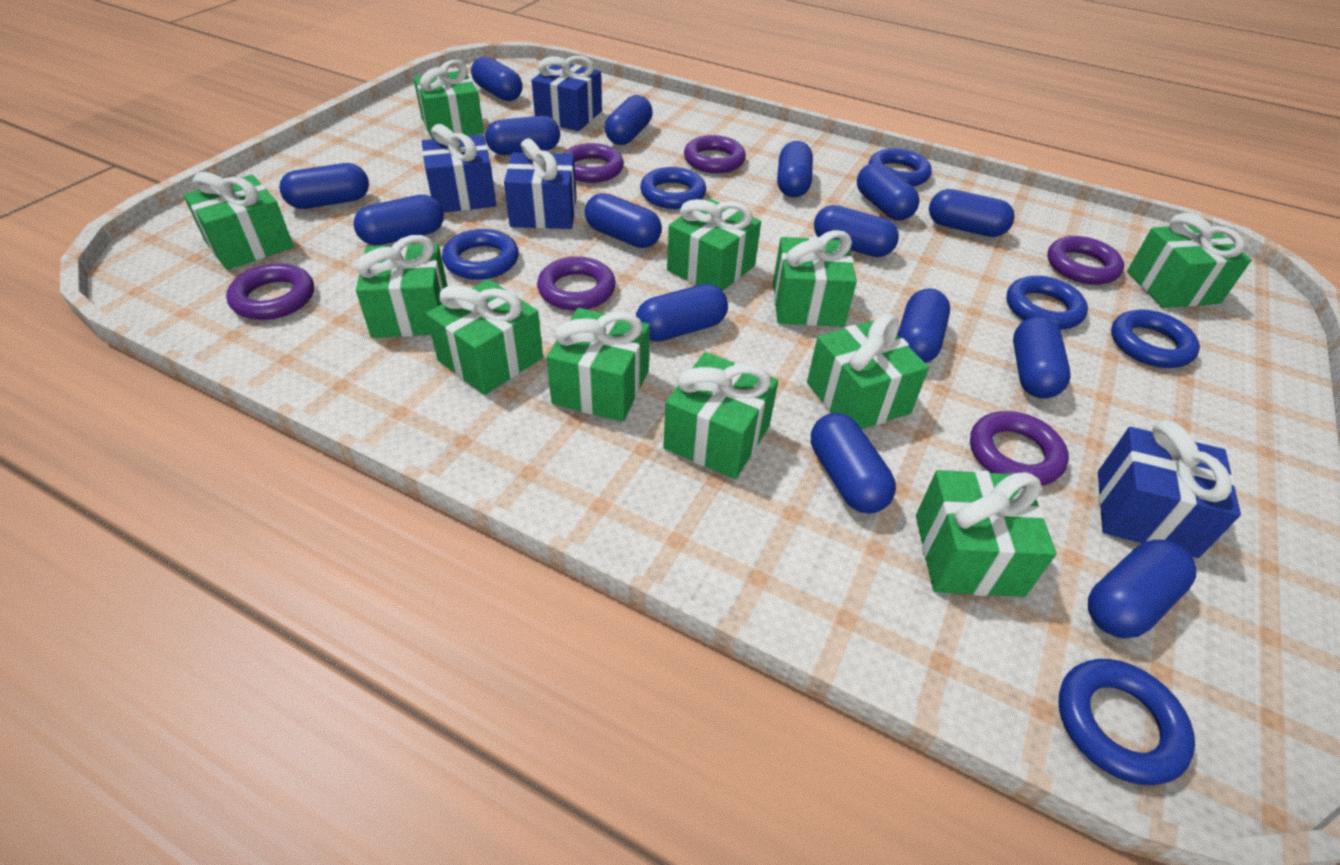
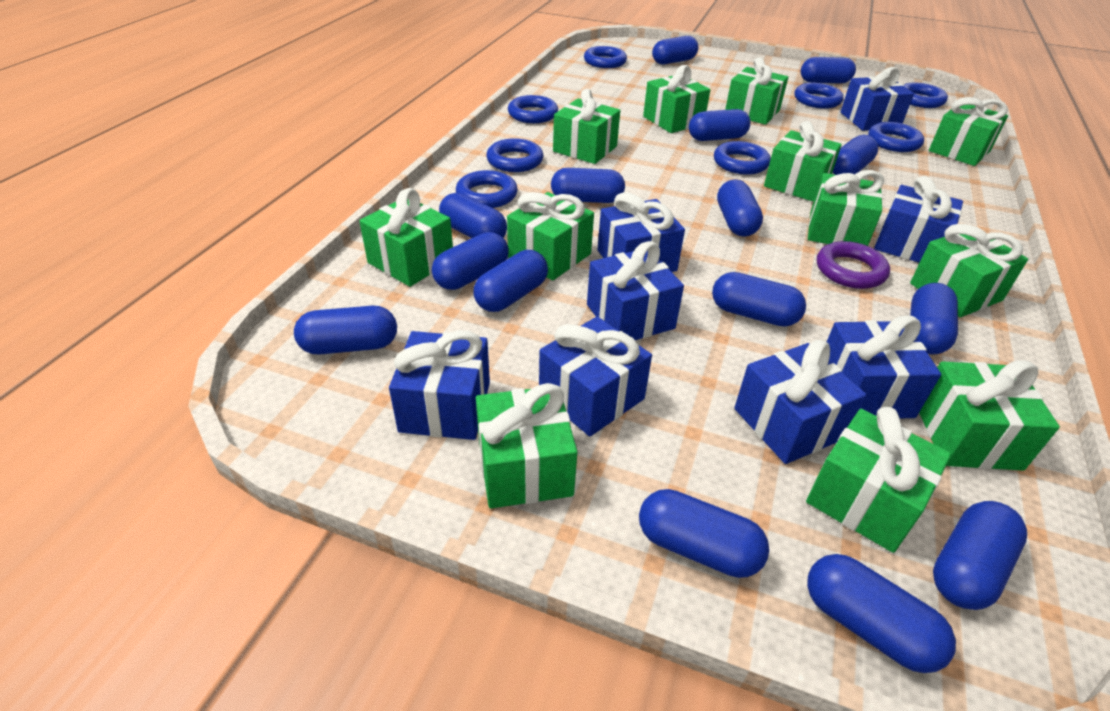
blue gift: 4 -> 8
blue ring: 6 -> 8
green gift: 11 -> 12
purple ring: 6 -> 1

